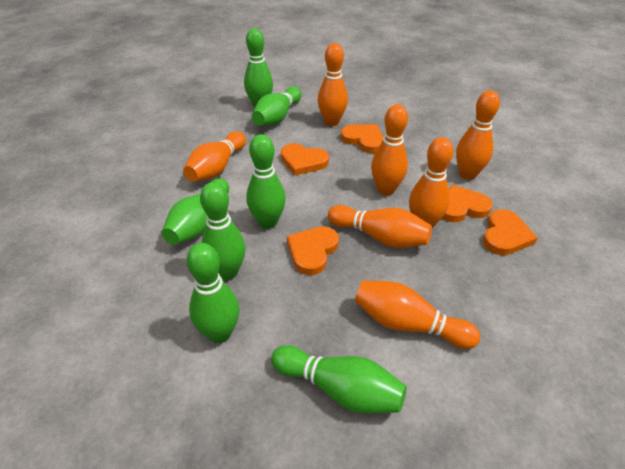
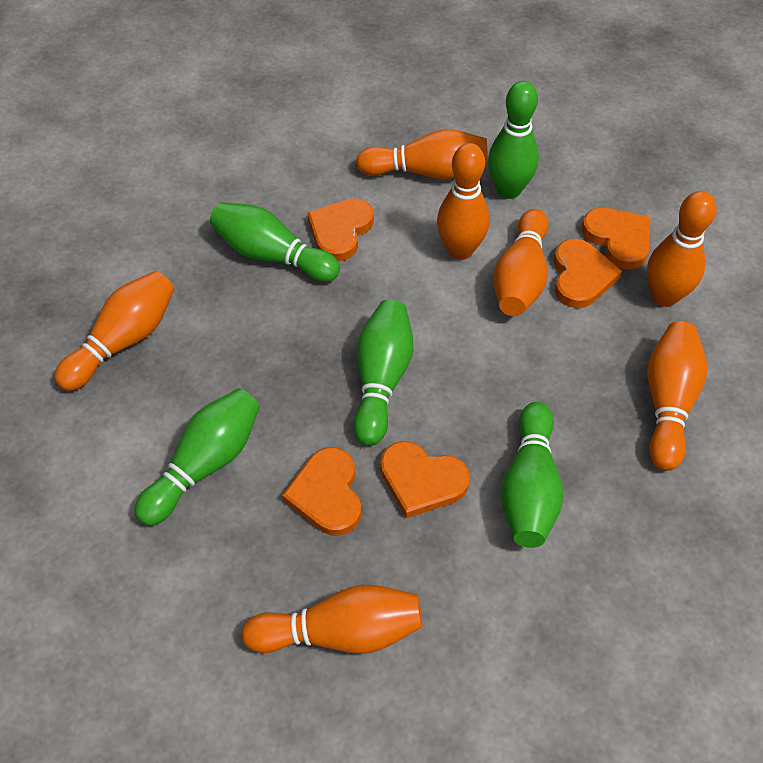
green bowling pin: 7 -> 5

